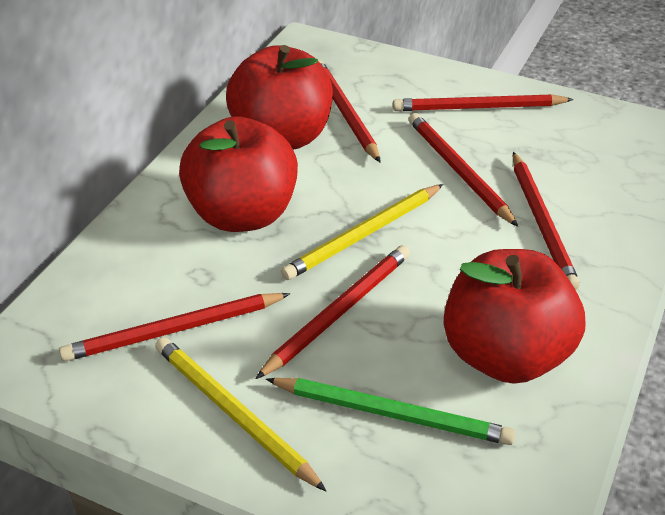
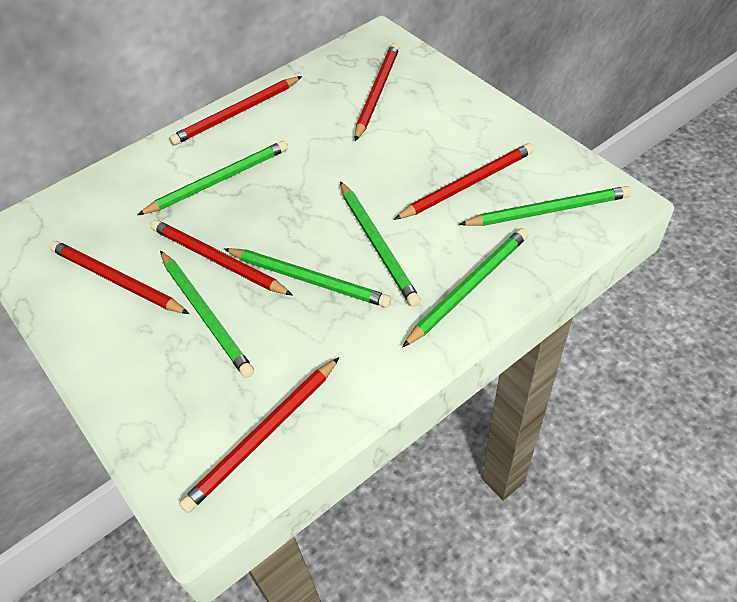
green pencil: 1 -> 6
red apple: 3 -> 0
yellow pencil: 2 -> 0

